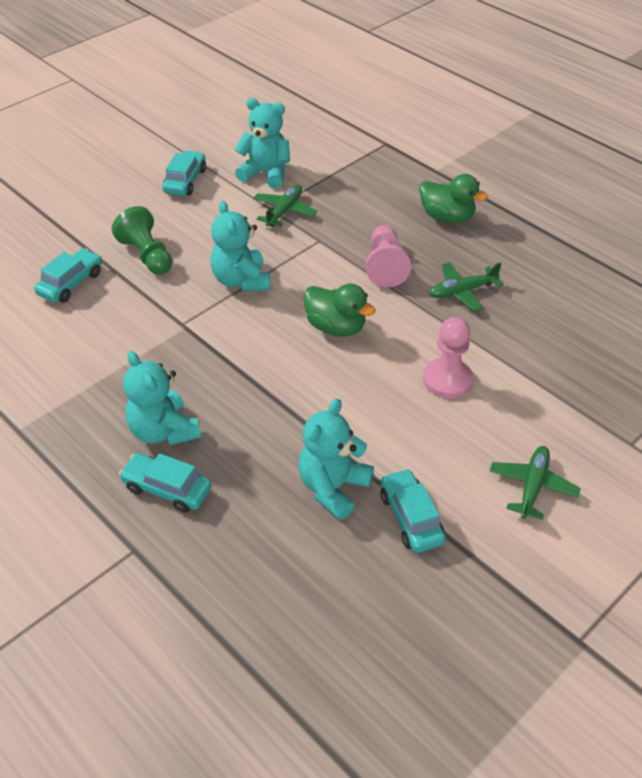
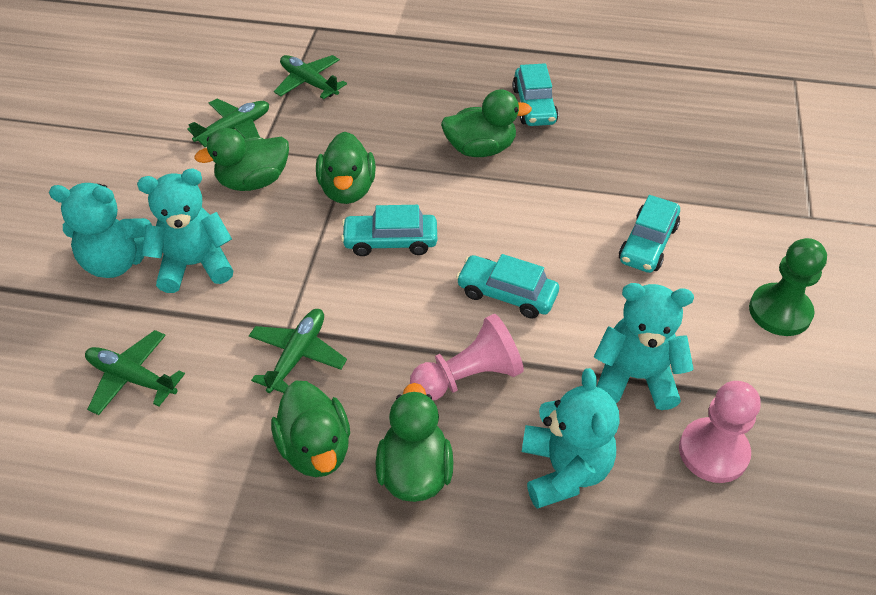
green duck: 2 -> 5
green plane: 3 -> 4

